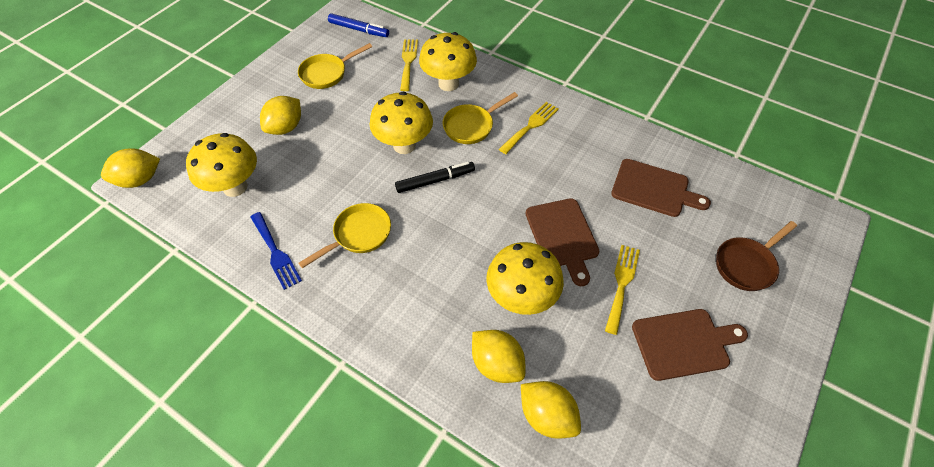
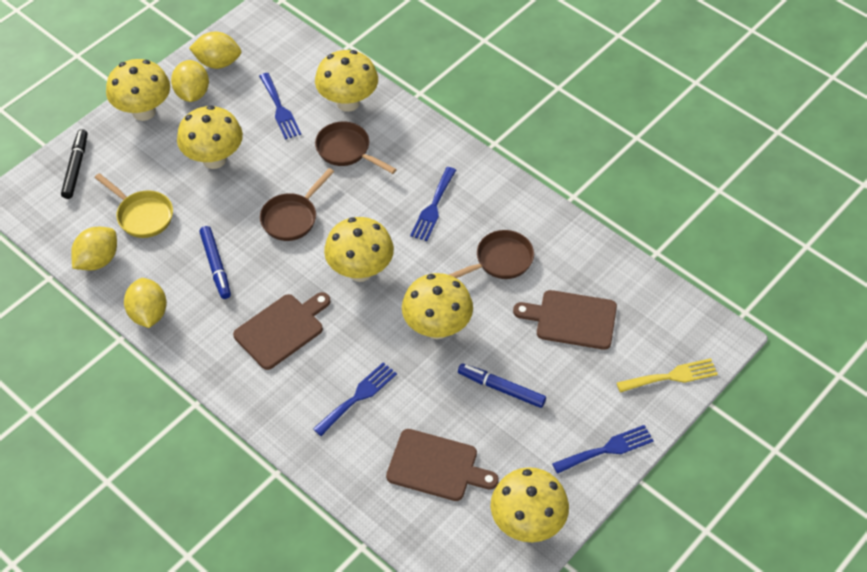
blue fork: 1 -> 4
blue marker: 1 -> 2
brown pan: 1 -> 3
yellow fork: 3 -> 1
yellow mushroom: 4 -> 6
yellow pan: 3 -> 1

